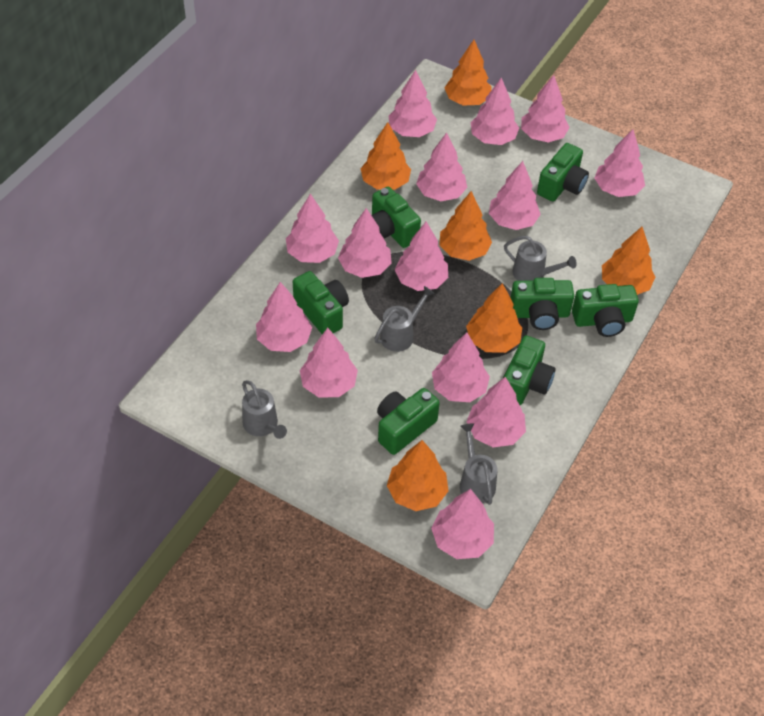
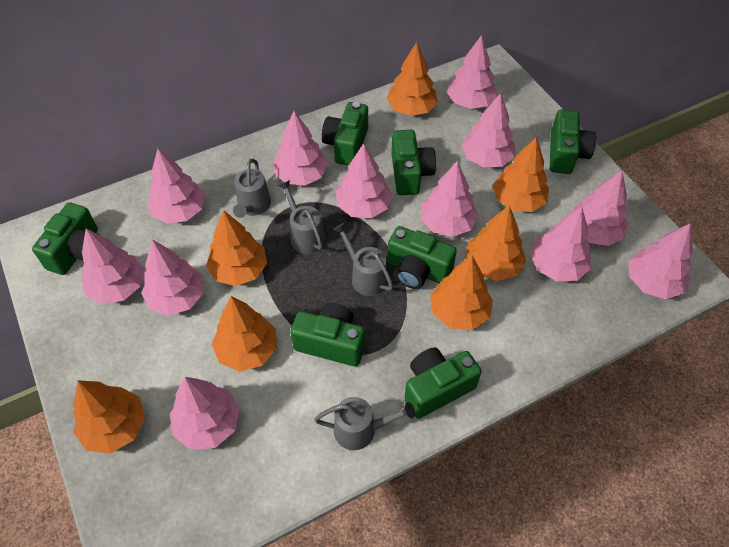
orange tree: 6 -> 7
pink tree: 14 -> 12

